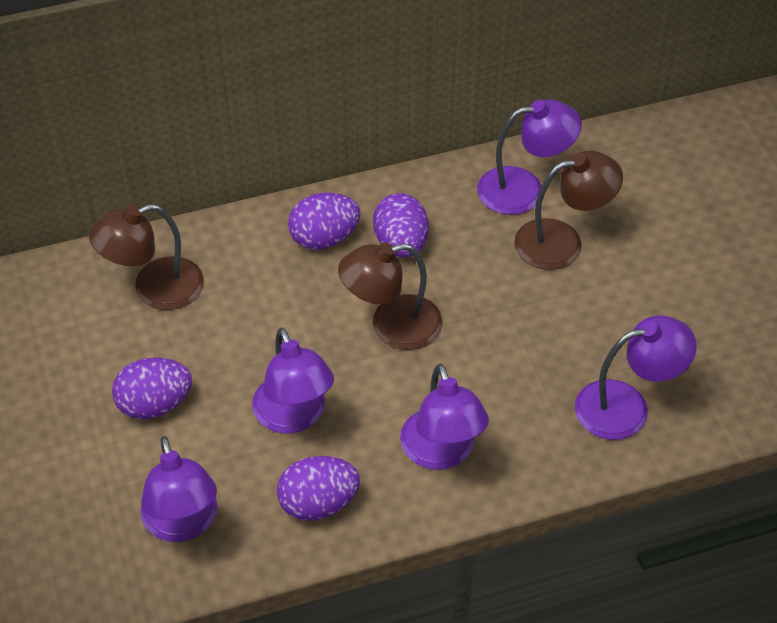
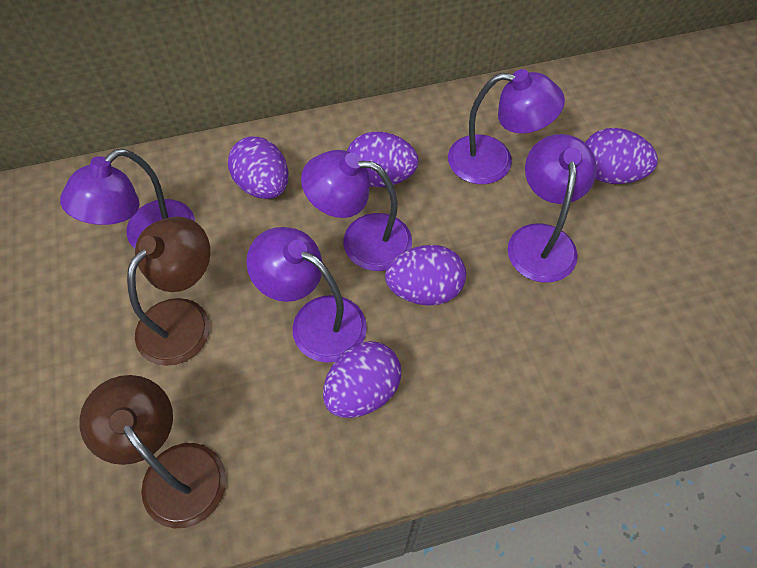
brown lamp: 3 -> 2
purple egg: 4 -> 5

